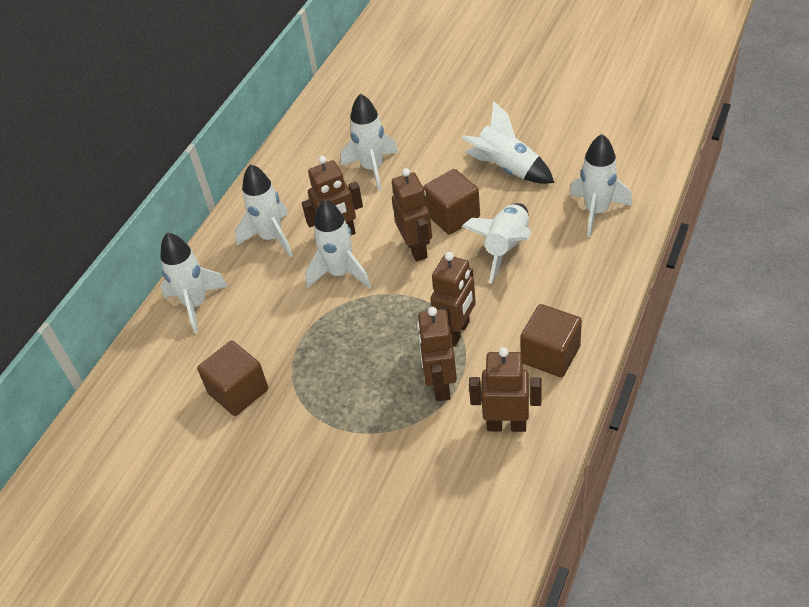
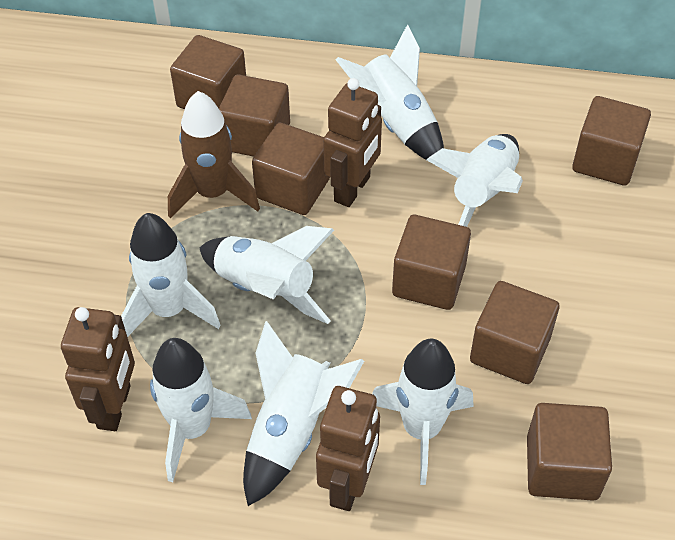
brown cube: 3 -> 7
brown robot: 5 -> 3
brown rocket: 0 -> 1

